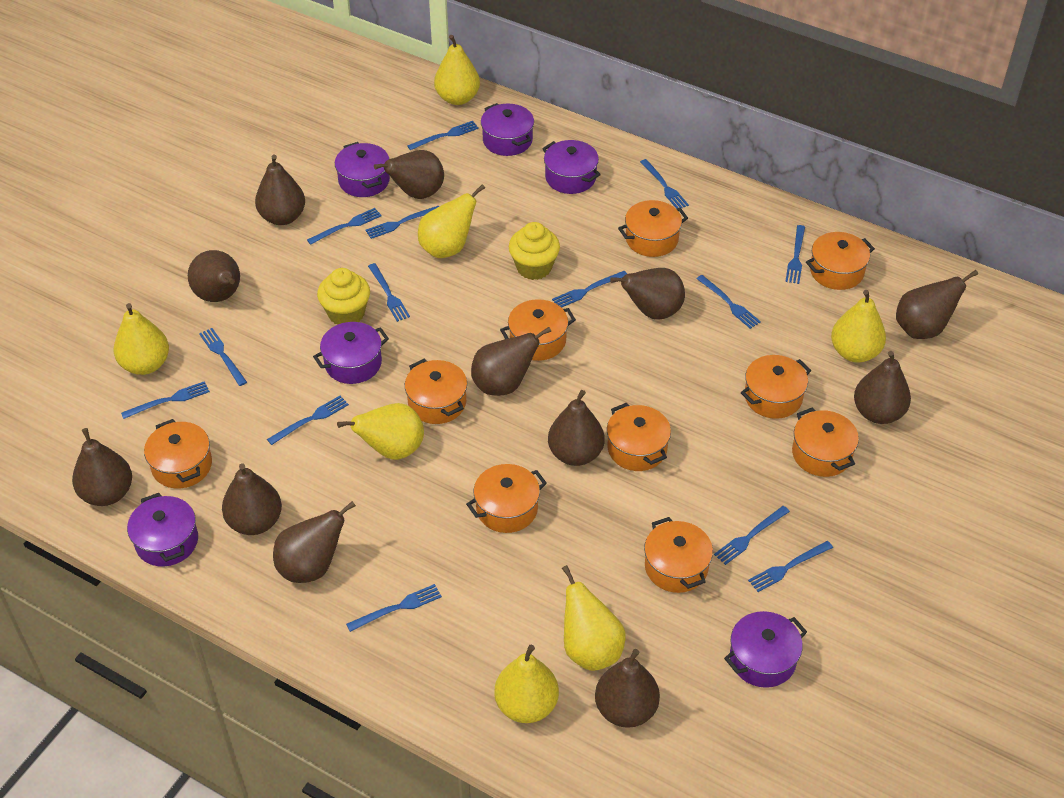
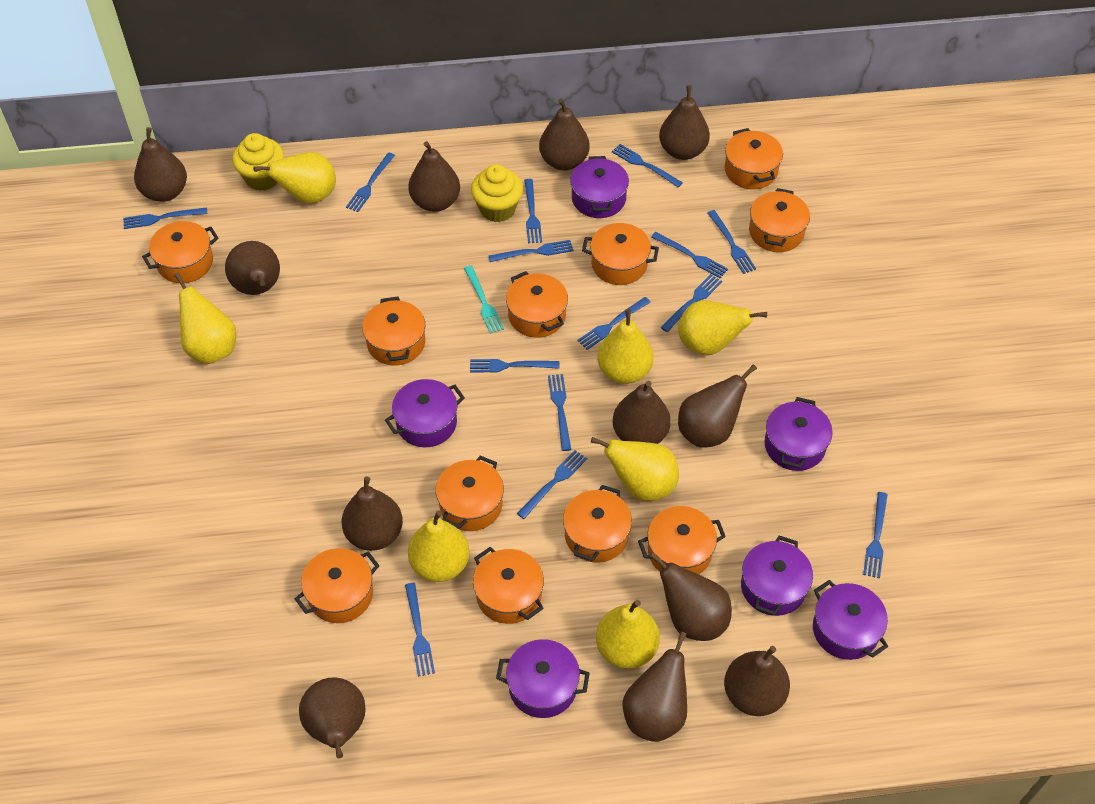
orange pot: 10 -> 11
turquoise fork: 0 -> 1

